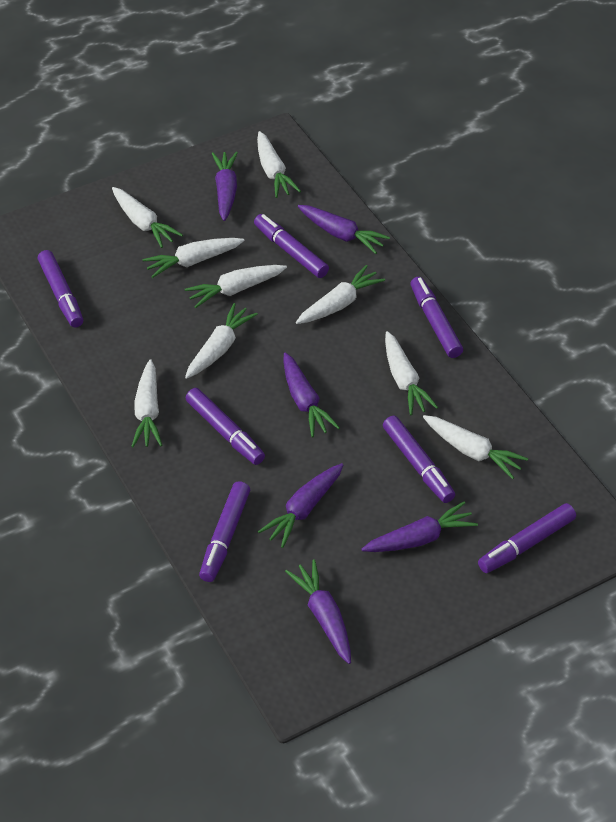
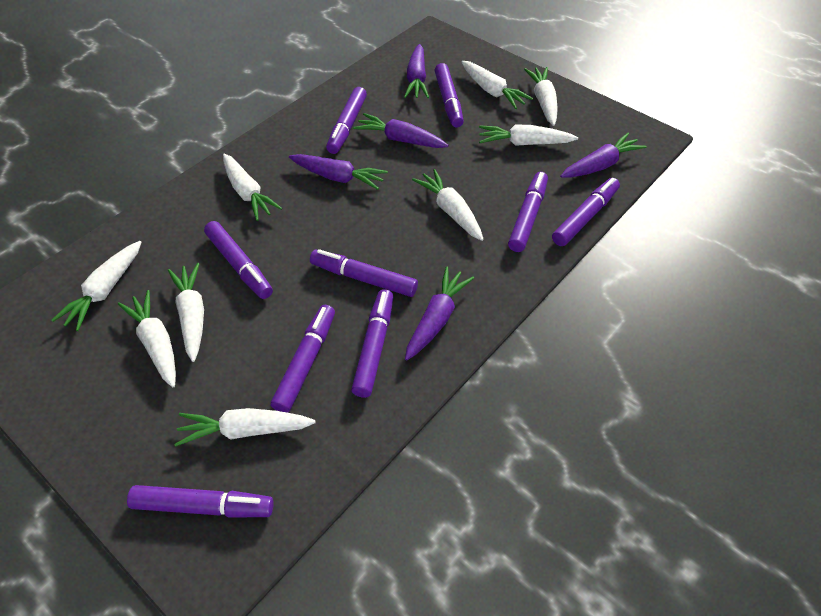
purple carrot: 6 -> 5
purple marker: 7 -> 9

